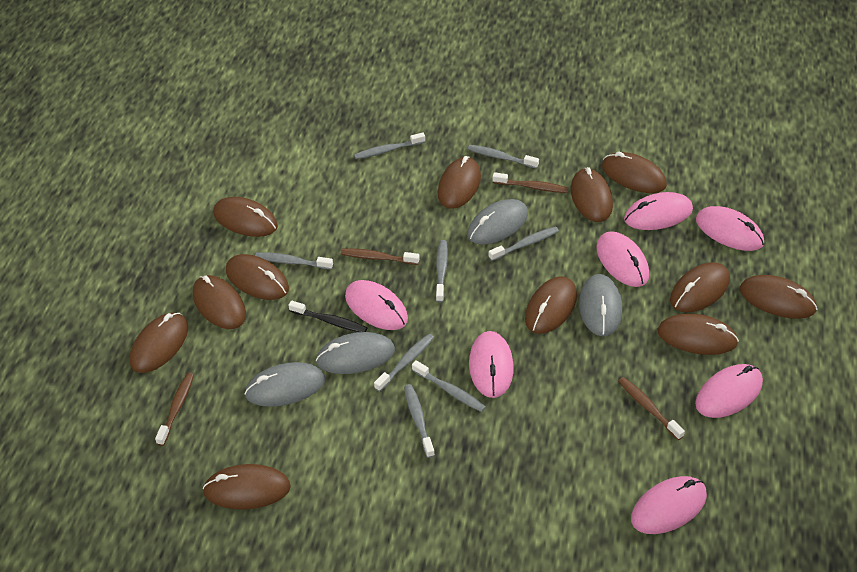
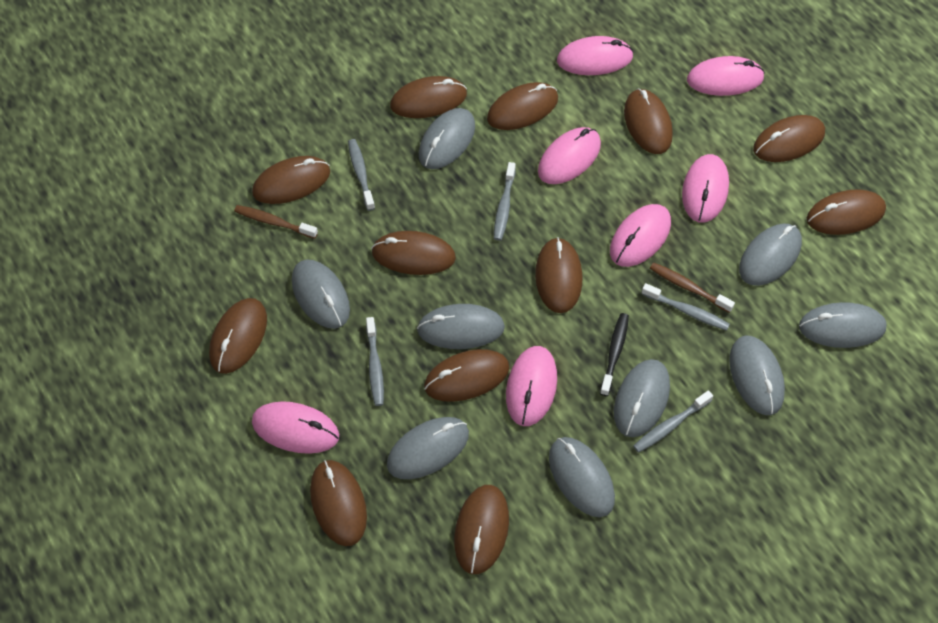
brown toothbrush: 4 -> 2
grey mouse: 4 -> 9
grey toothbrush: 8 -> 5

